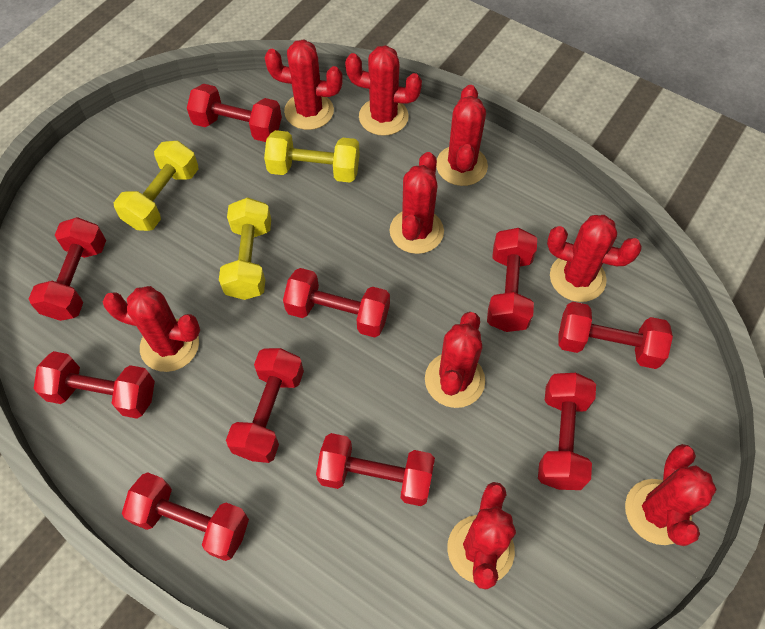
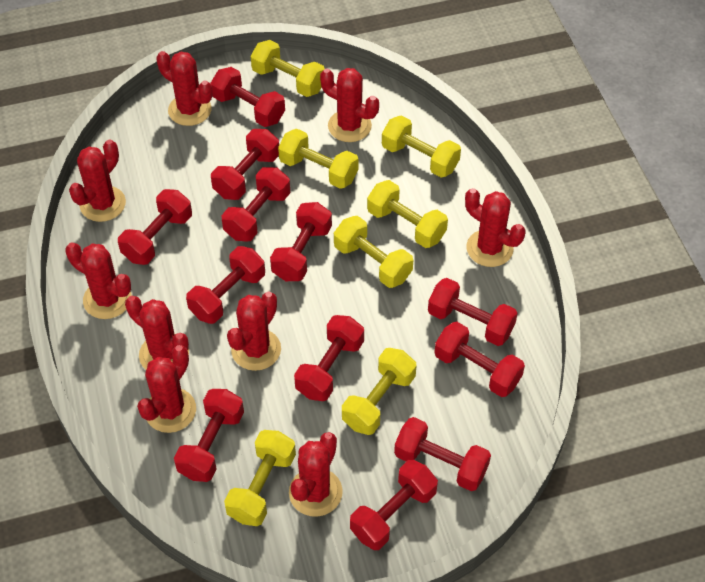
red dumbbell: 10 -> 12
yellow dumbbell: 3 -> 7

